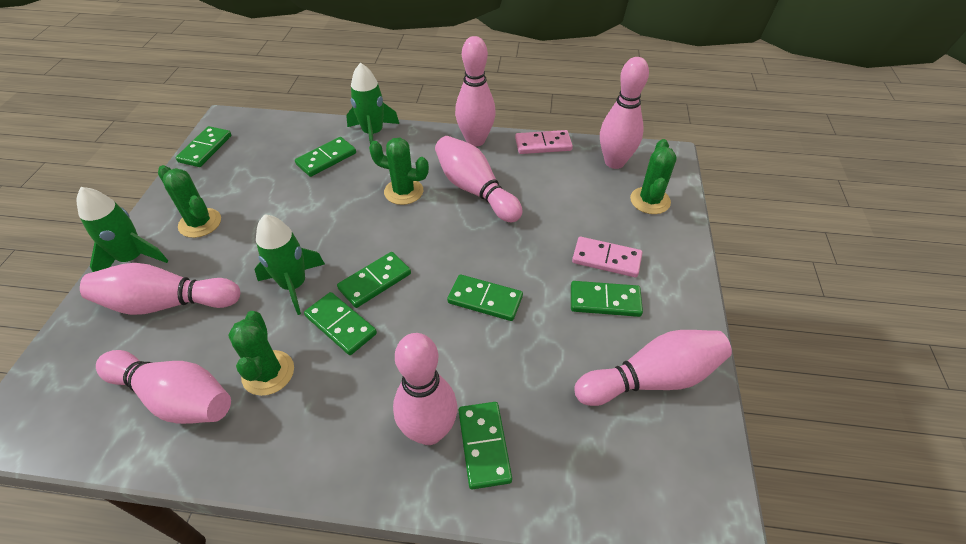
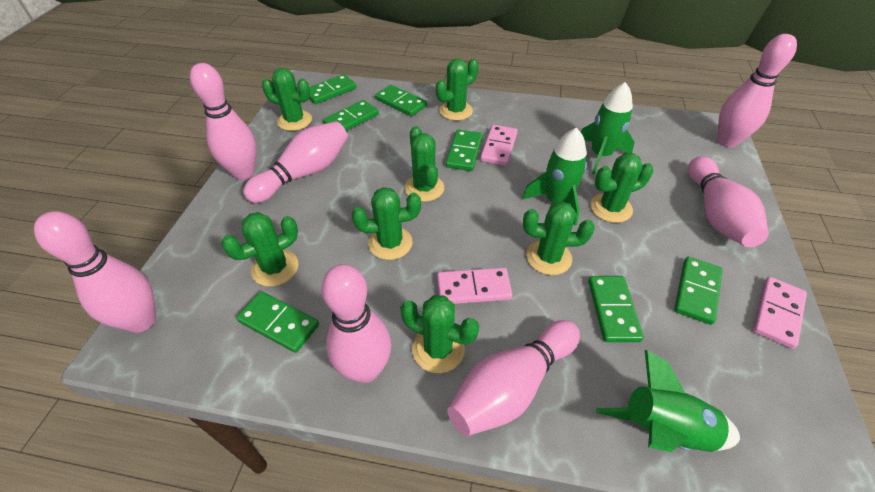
green cactus: 4 -> 8
pink domino: 2 -> 3

